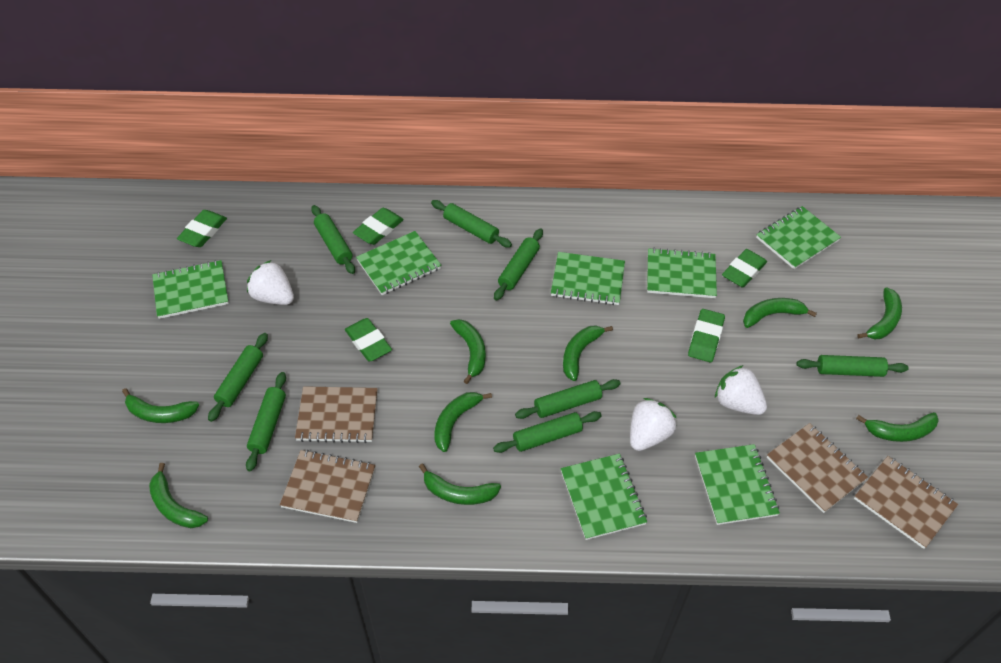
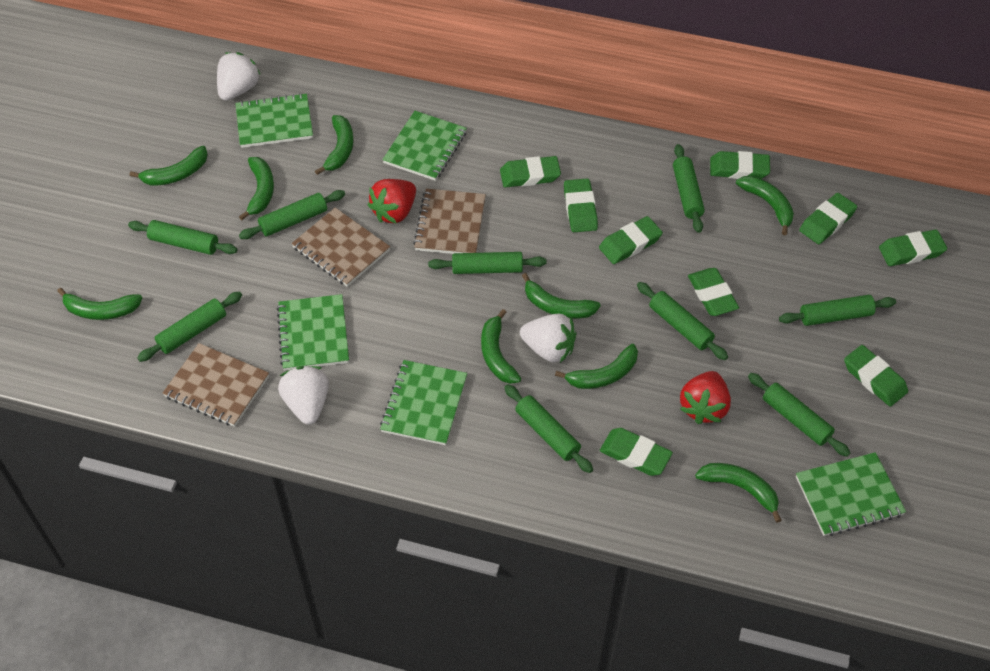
brown notebook: 4 -> 3
green eraser: 5 -> 9
green notebook: 7 -> 5
green rolling pin: 8 -> 9
red strawberry: 0 -> 2

